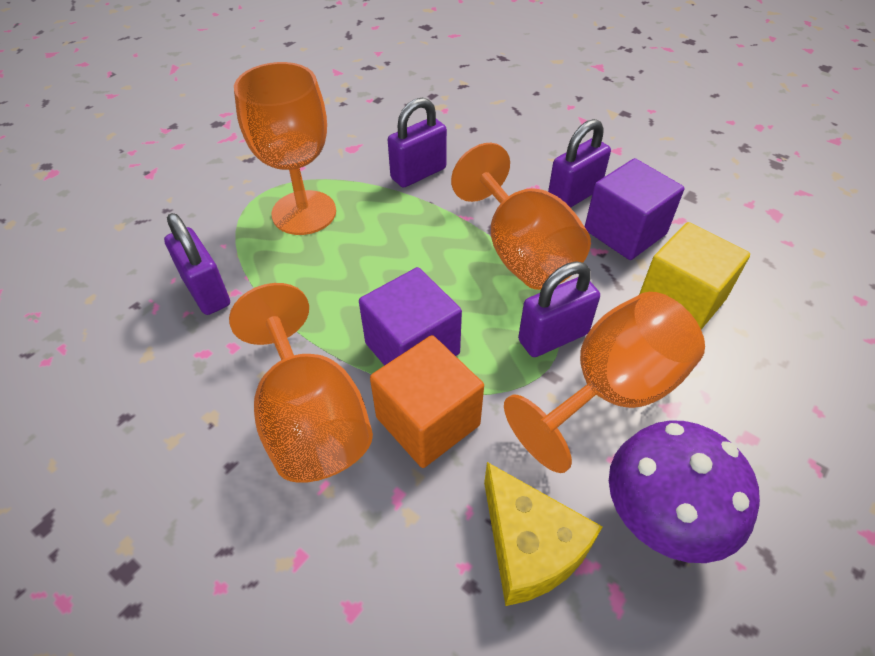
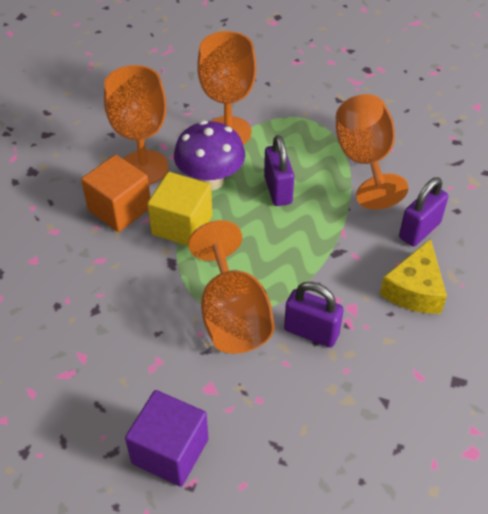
purple cube: 2 -> 1
purple padlock: 4 -> 3

